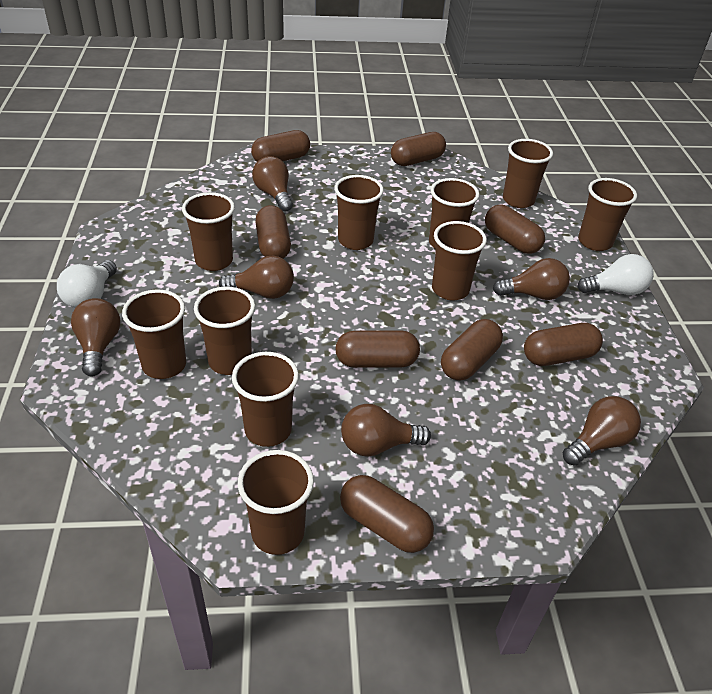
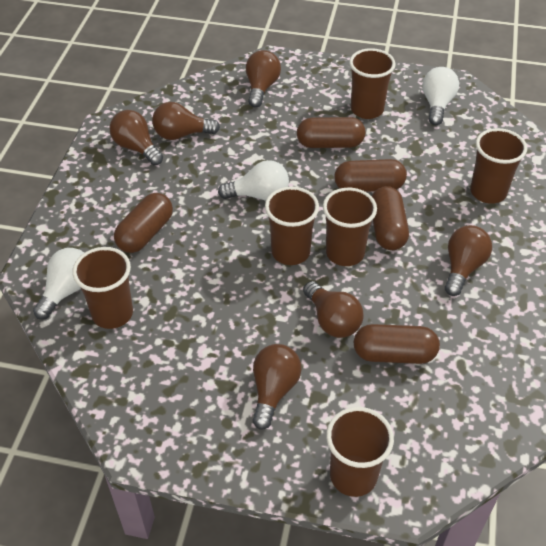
brown capsule: 8 -> 5
brown cup: 10 -> 6
white light bulb: 2 -> 3

